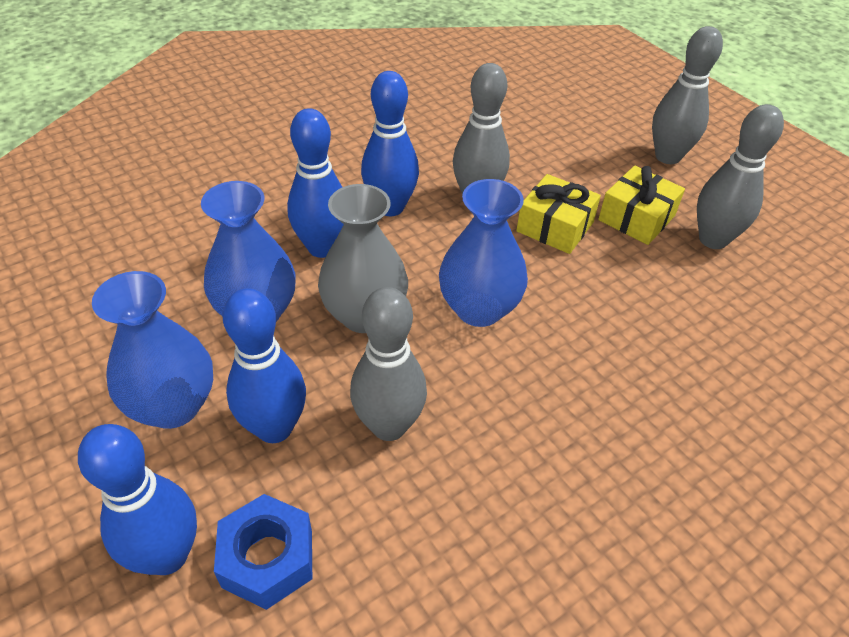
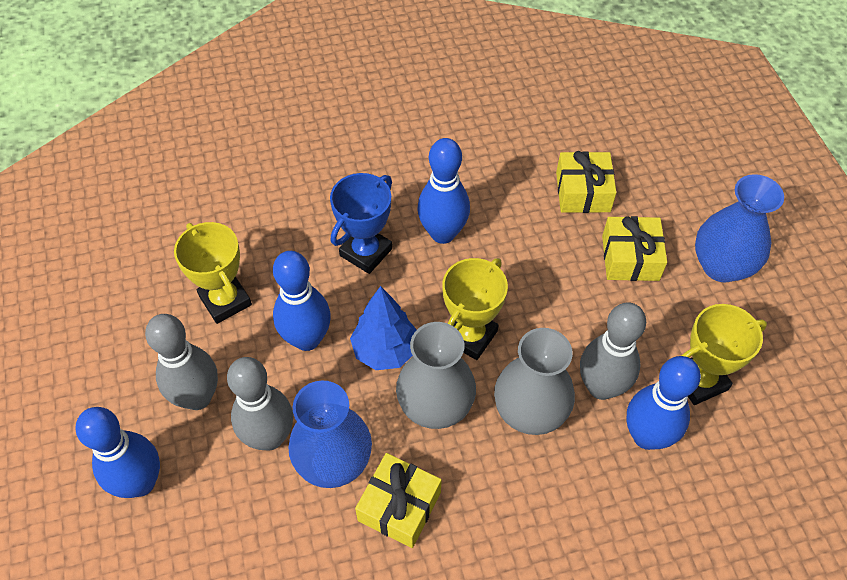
blue nut: 1 -> 0
blue tree: 0 -> 1
blue trophy: 0 -> 1
blue vase: 3 -> 2
grey bowling pin: 4 -> 3
grey vase: 1 -> 2
yellow gift: 2 -> 3
yellow trophy: 0 -> 3

